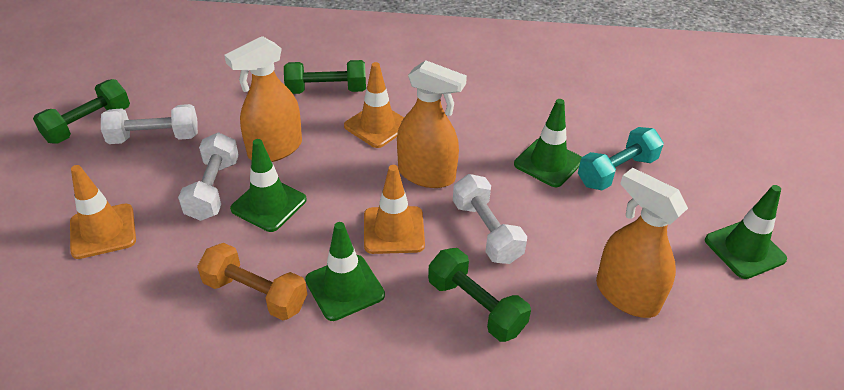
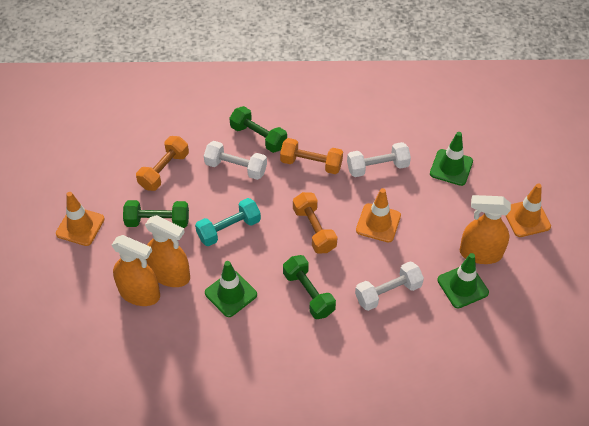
green traffic cone: 4 -> 3
orange dumbbell: 1 -> 3

